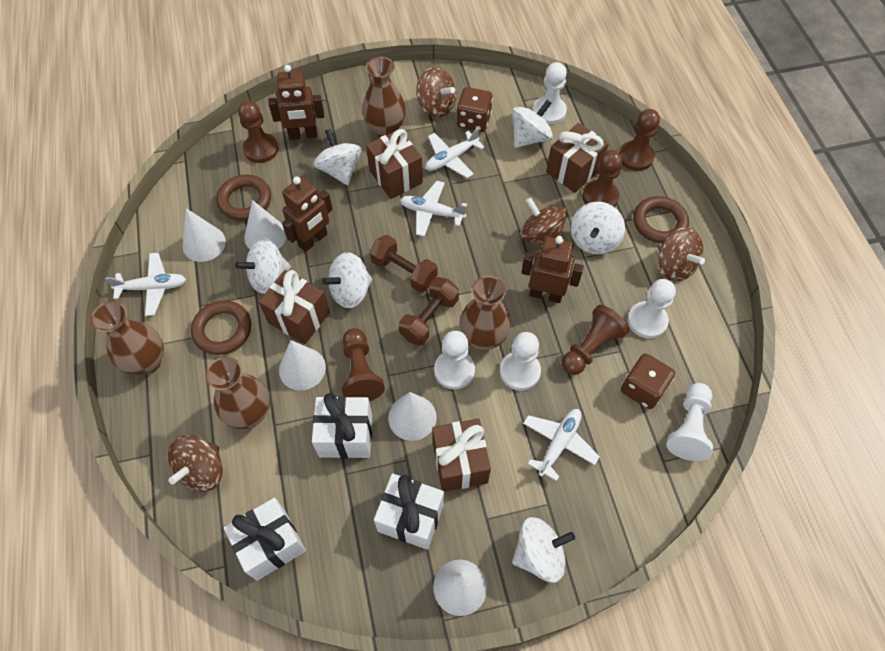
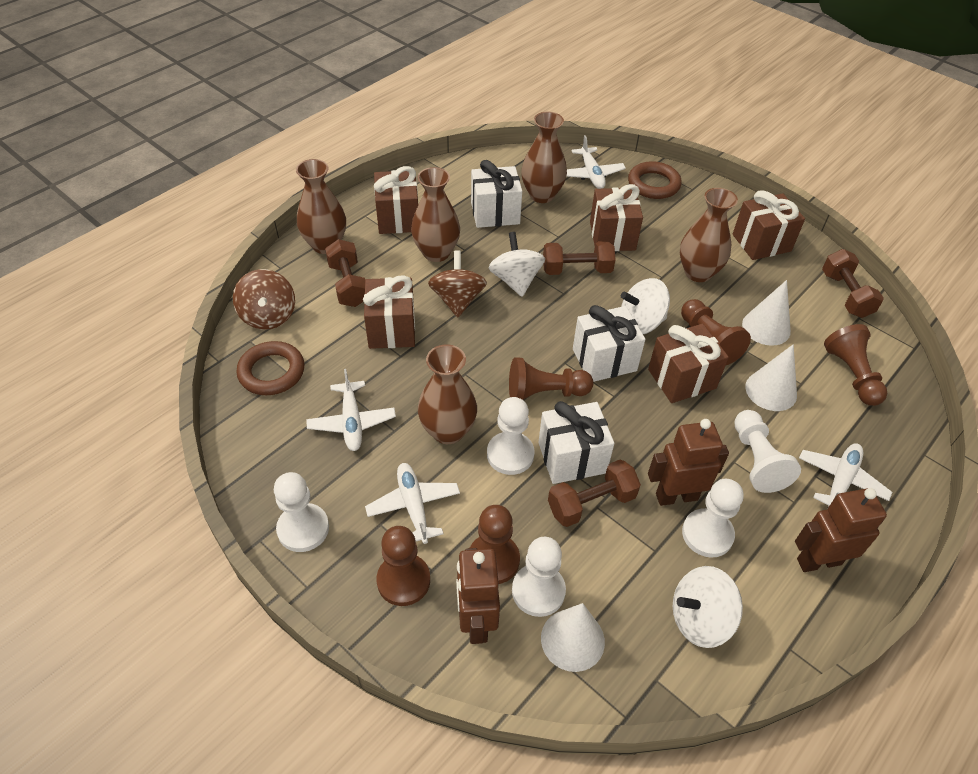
brown dice: 2 -> 0
brown dumbbell: 2 -> 4
brown gift: 4 -> 5
brown ring: 3 -> 2
brown spinning top: 4 -> 2
brown vase: 4 -> 5
white cone: 5 -> 3
white spinning top: 6 -> 3

